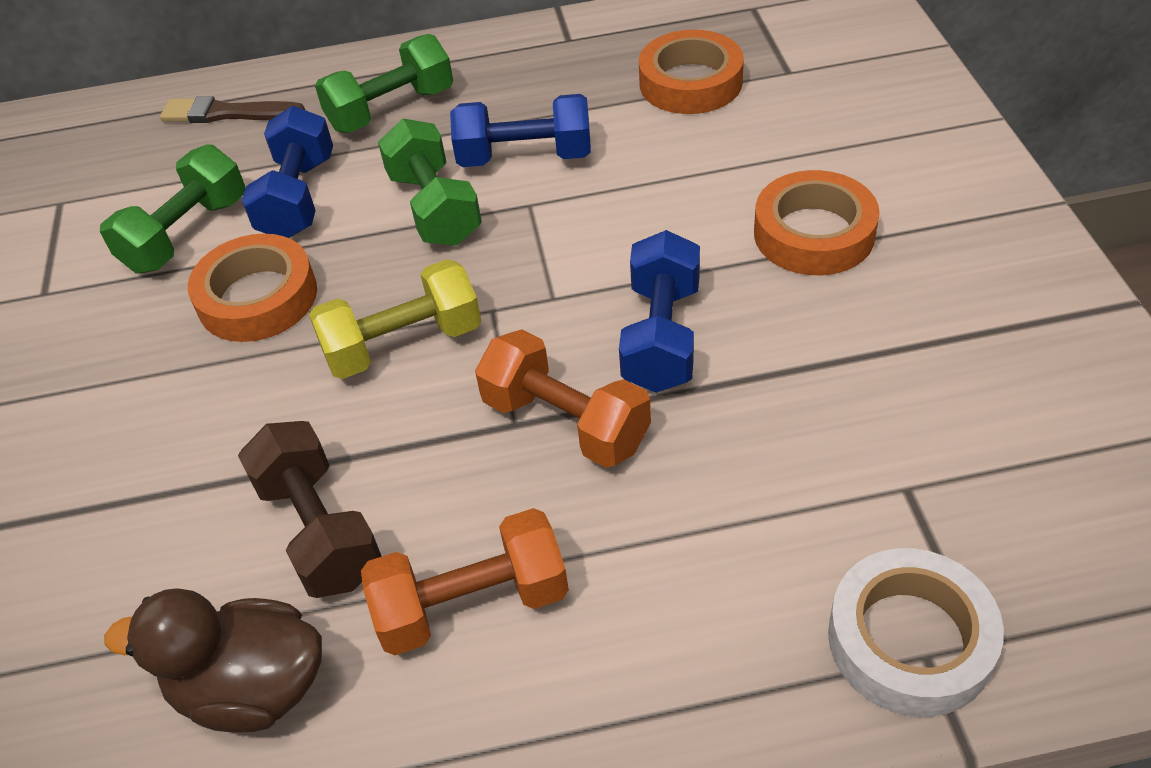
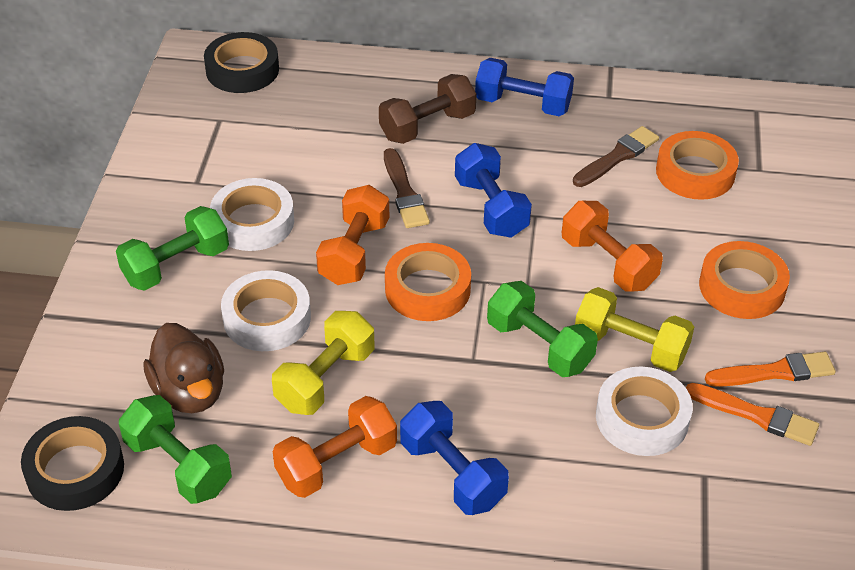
black tape: 0 -> 2
brown brush: 1 -> 2
orange brush: 0 -> 2
orange dumbbell: 2 -> 3
white tape: 1 -> 3
yellow dumbbell: 1 -> 2

